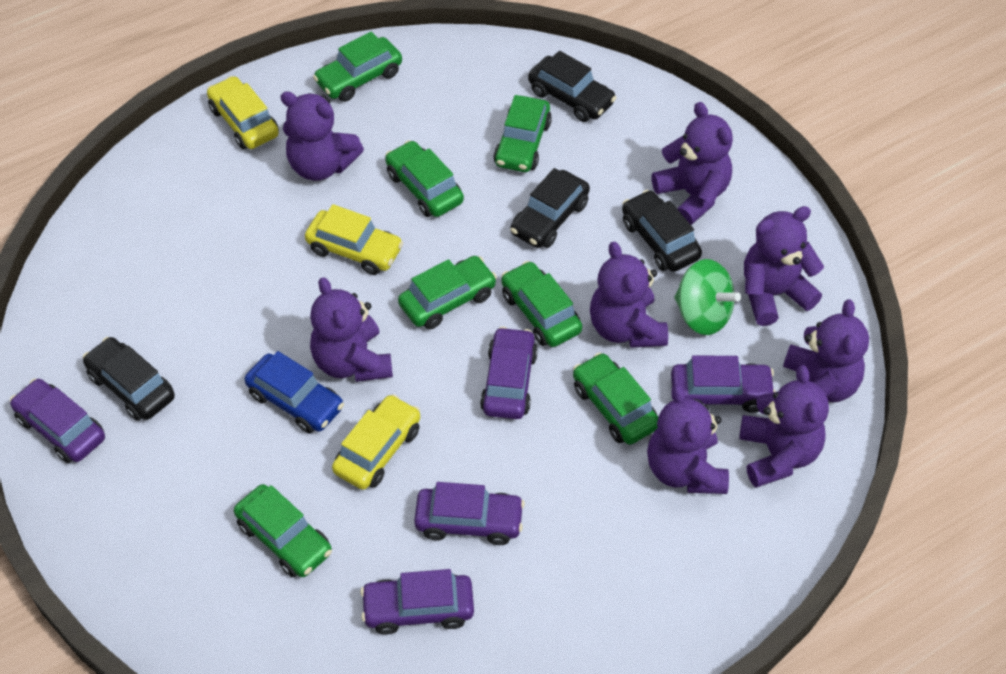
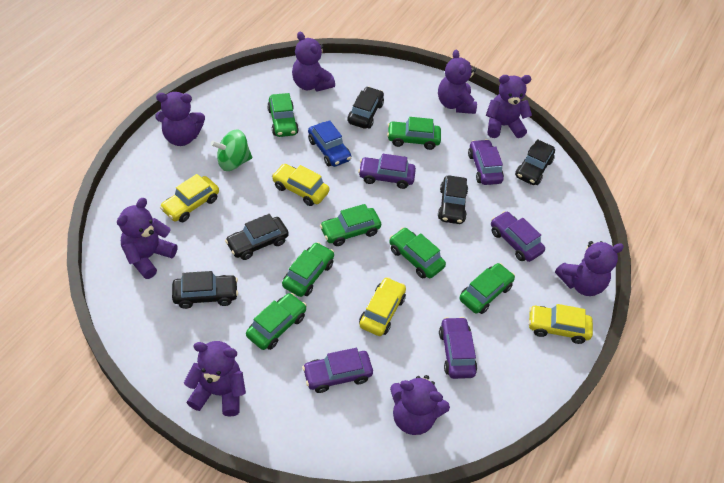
black car: 4 -> 5
yellow car: 3 -> 4

